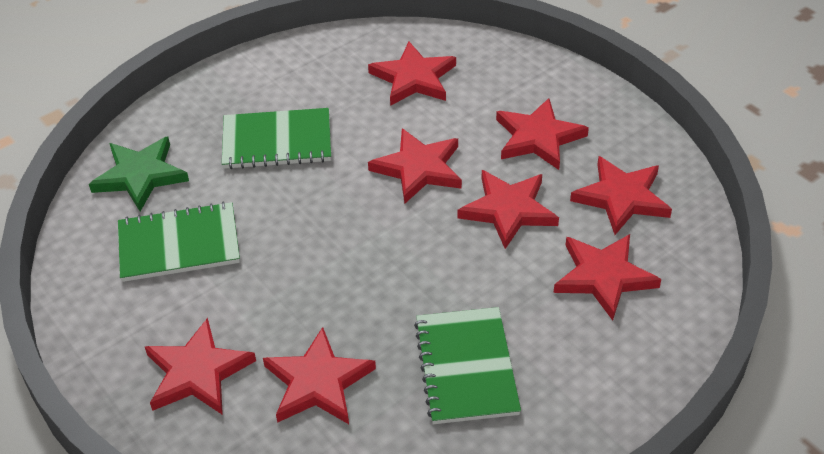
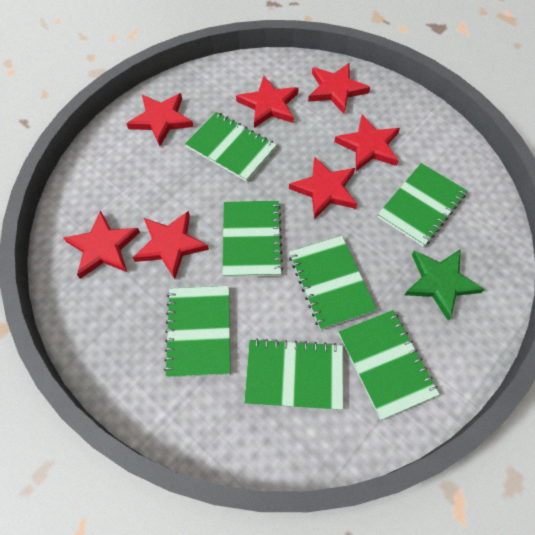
green notebook: 3 -> 7
red star: 8 -> 7

